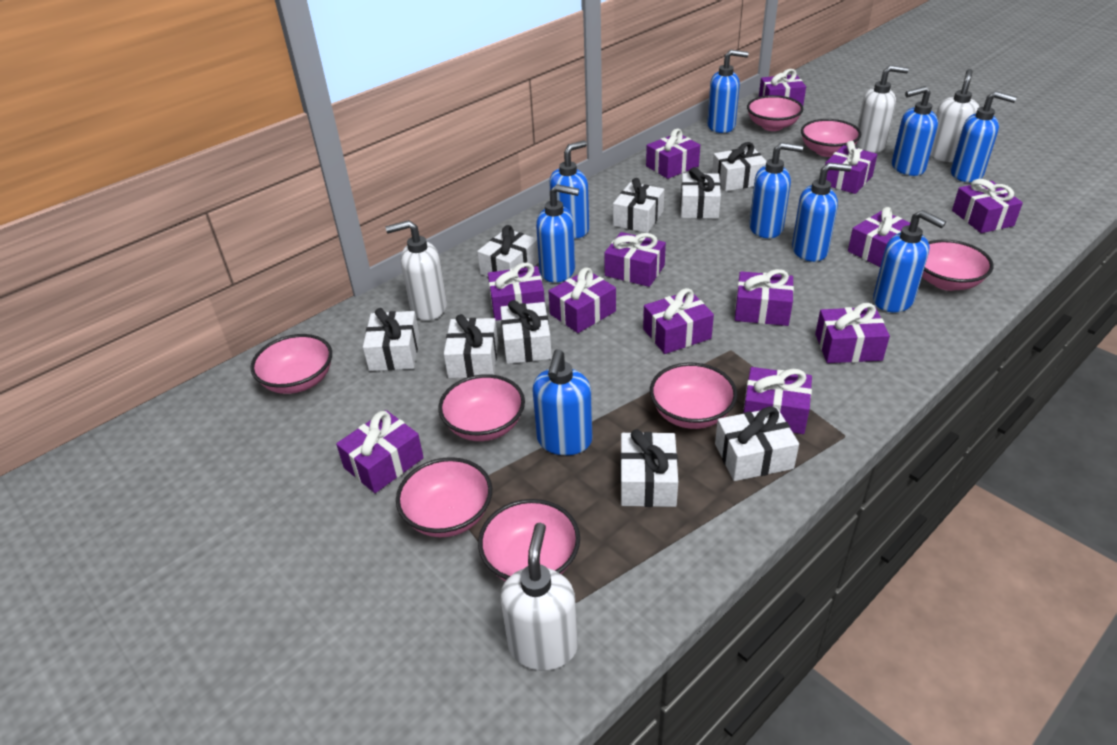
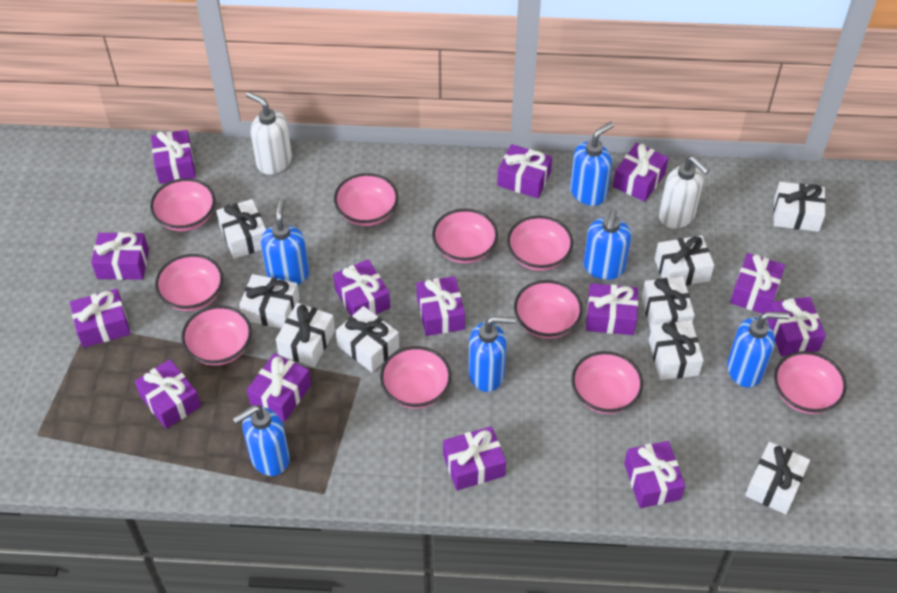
blue soap dispenser: 9 -> 6
pink bowl: 8 -> 10
purple gift: 13 -> 14
white soap dispenser: 4 -> 2

